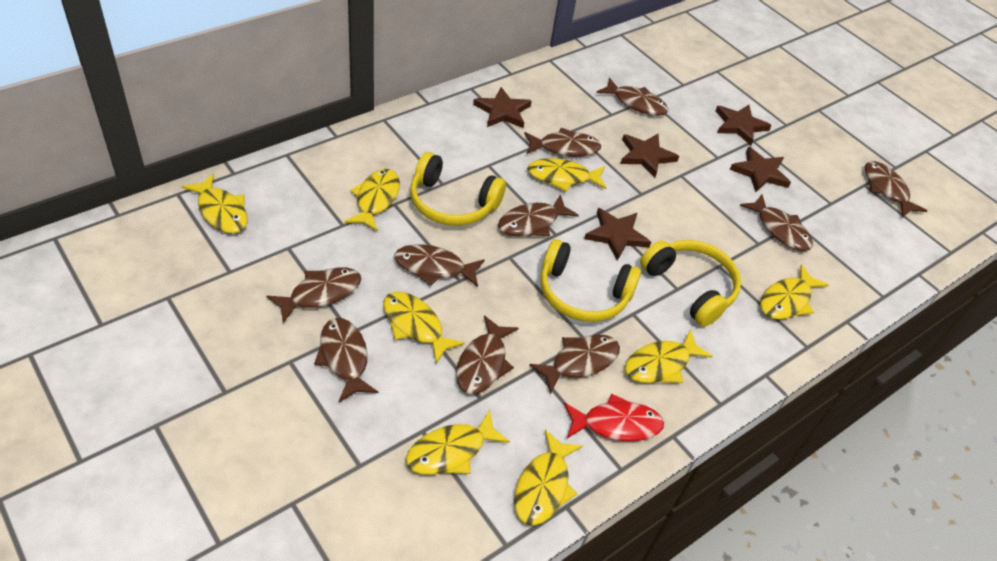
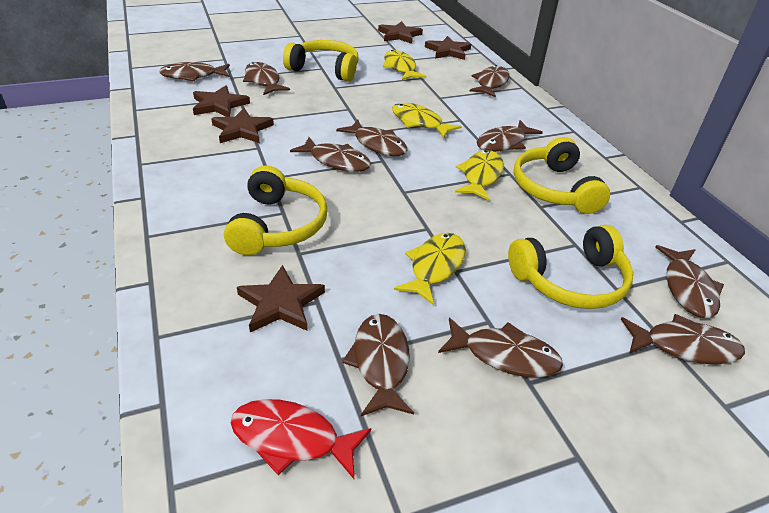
yellow fish: 8 -> 4
yellow headphones: 3 -> 4

